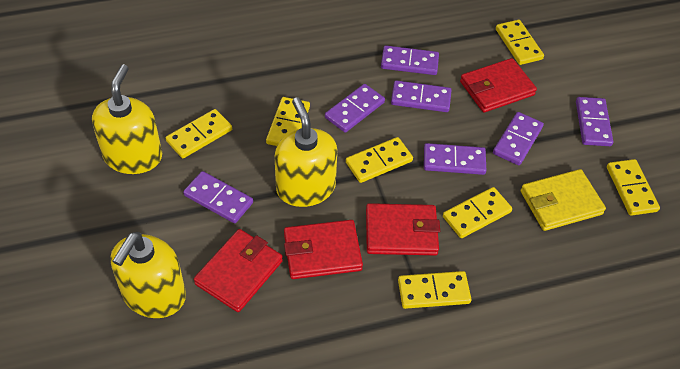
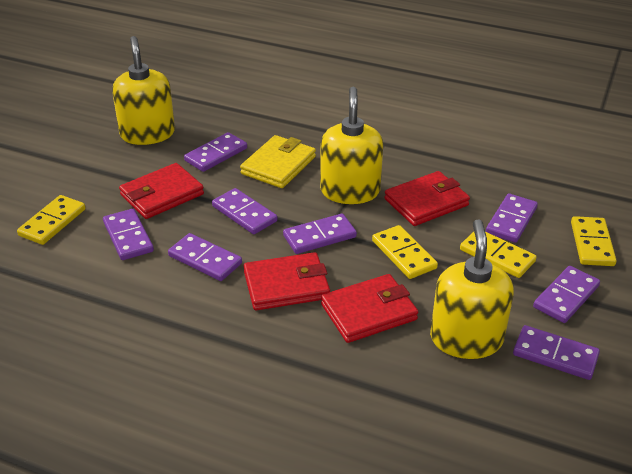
purple domino: 7 -> 8
yellow domino: 7 -> 4

